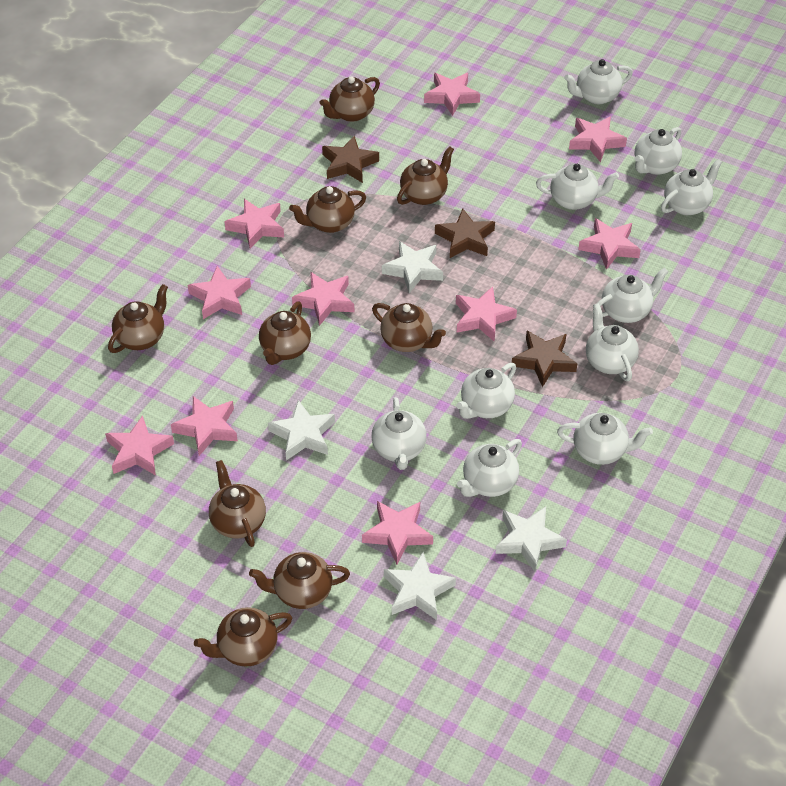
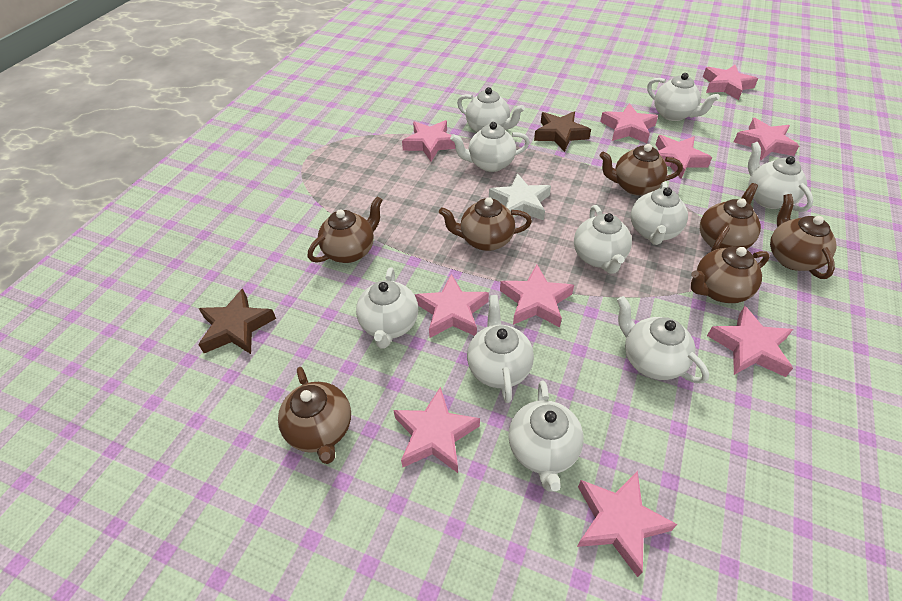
brown star: 3 -> 2
brown teapot: 9 -> 7
white star: 4 -> 1

